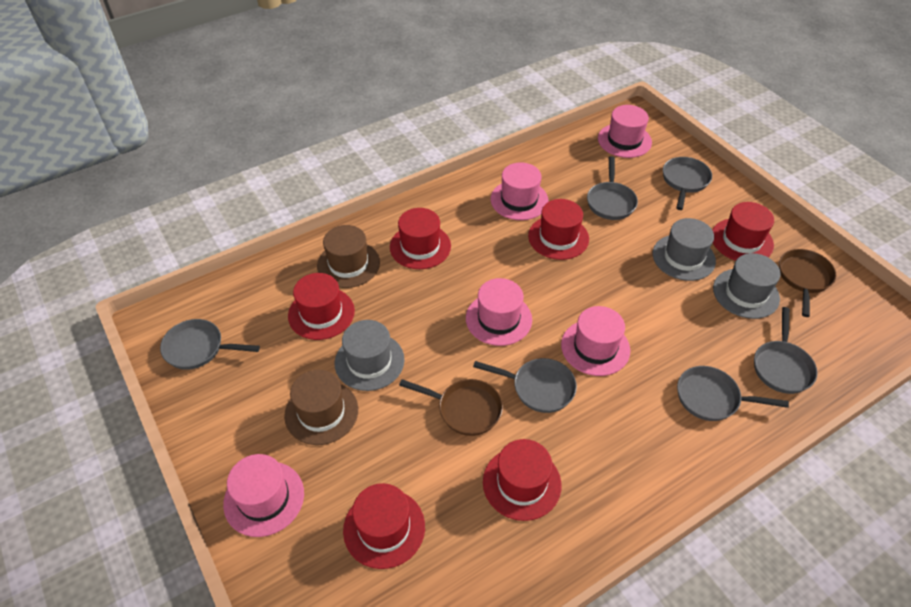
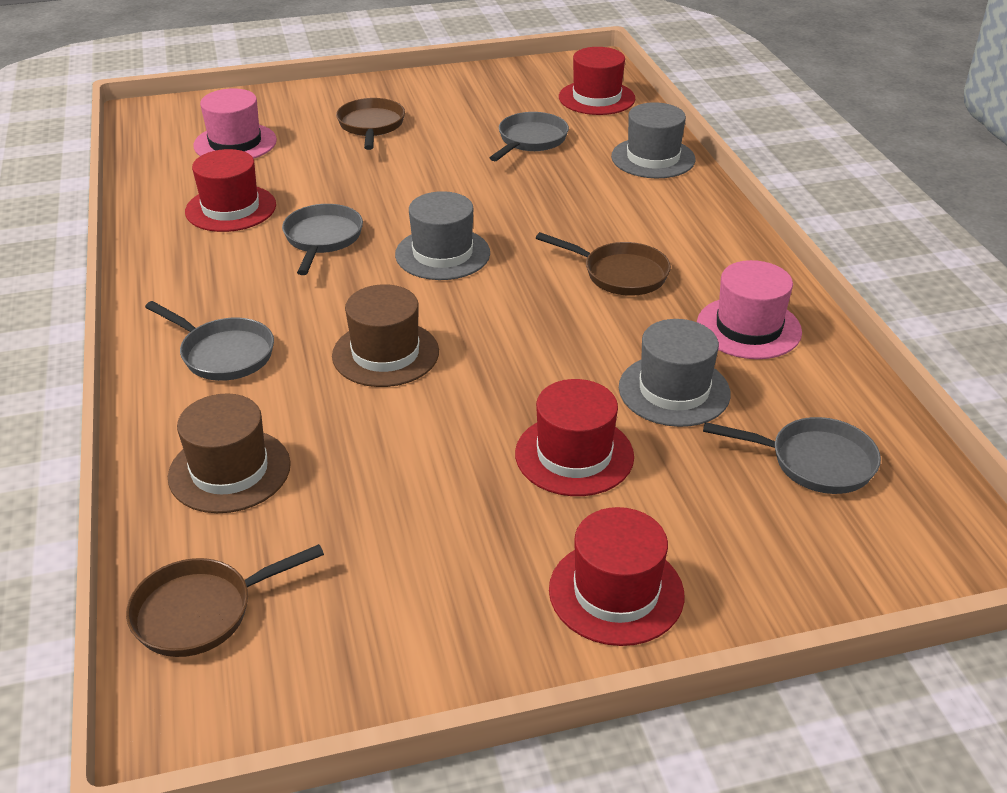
brown pan: 2 -> 3
grey pan: 6 -> 4
pink hat: 5 -> 2
red hat: 6 -> 4

